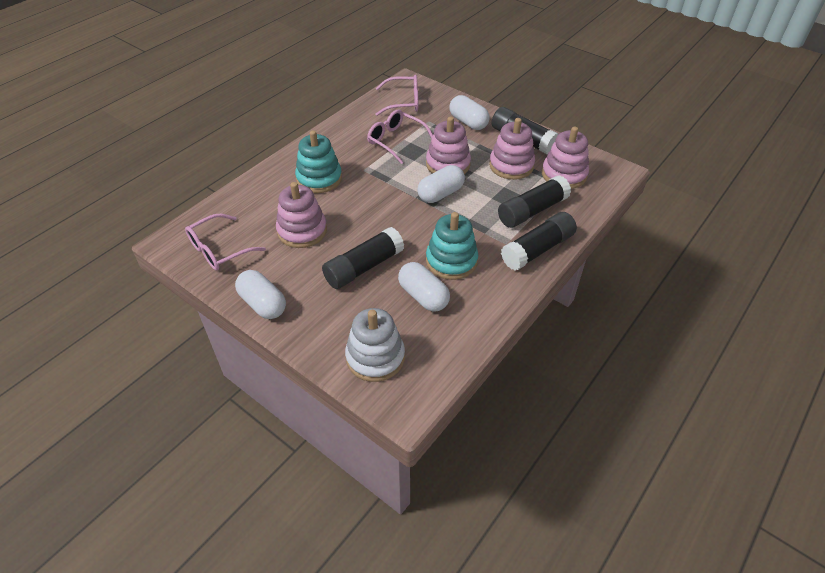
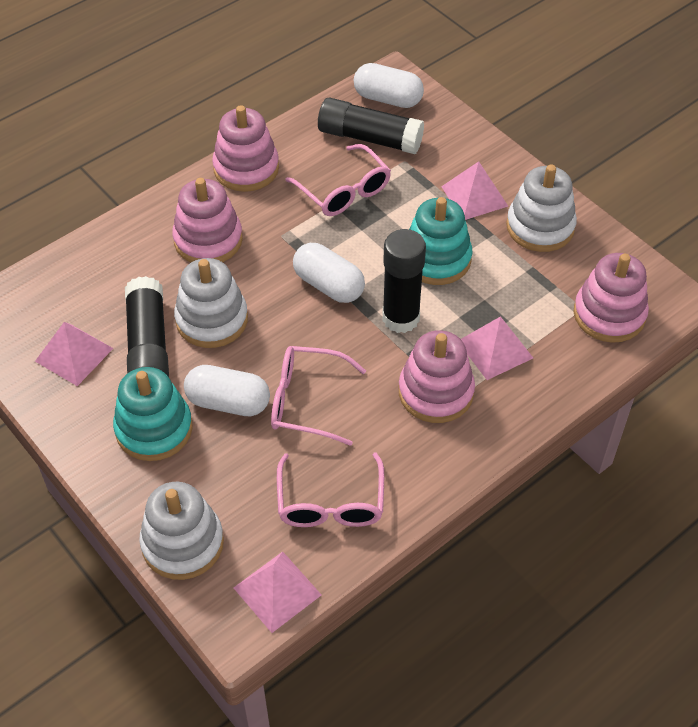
black glue stick: 4 -> 3
pink pyramid: 0 -> 4
white capsule: 4 -> 3
white stacking toy: 1 -> 3

